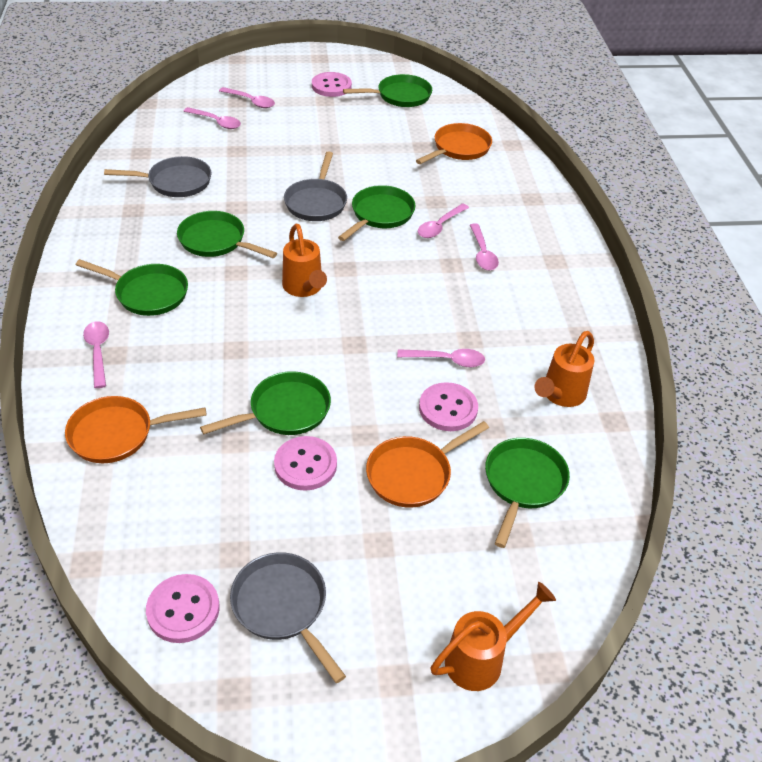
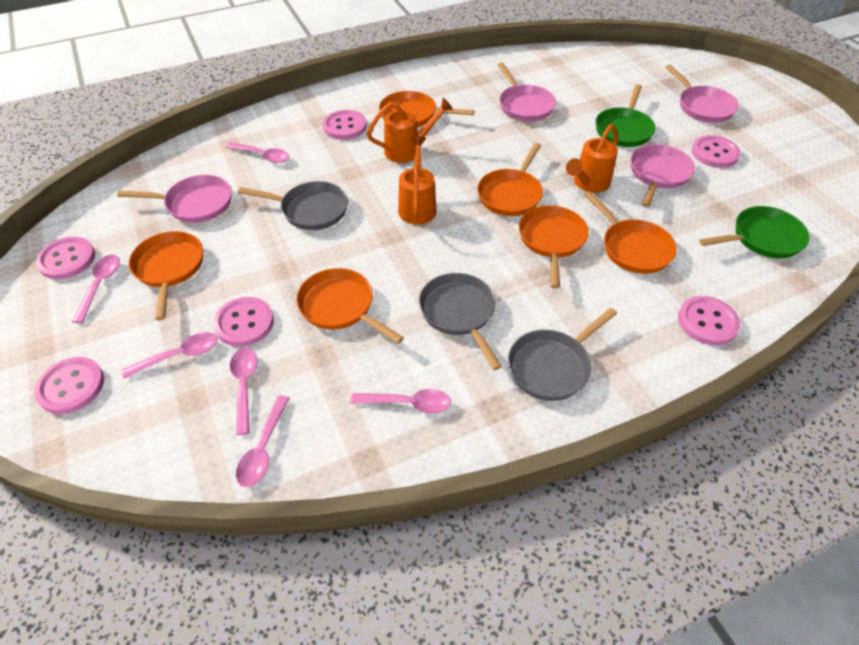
green pan: 6 -> 2
orange pan: 3 -> 6
pink button: 4 -> 6
pink pan: 0 -> 4

